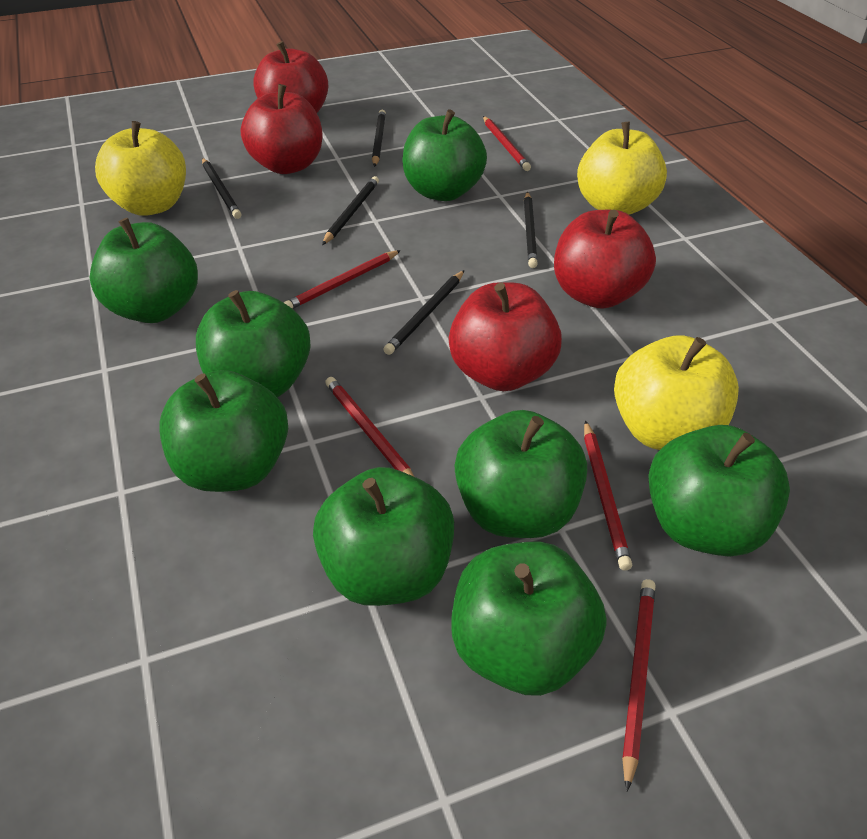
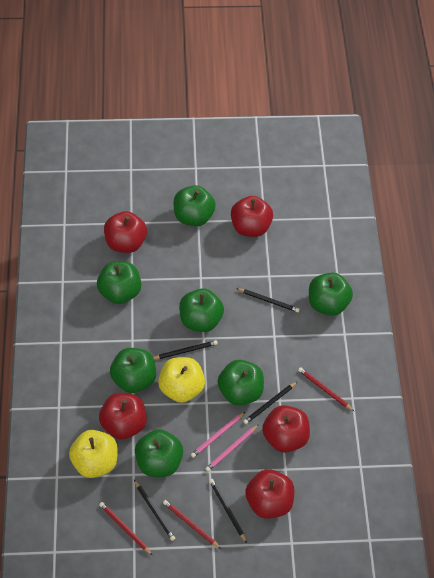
green apple: 8 -> 7
pink pencil: 0 -> 2
red apple: 4 -> 5
red pencil: 5 -> 3
yellow apple: 3 -> 2

